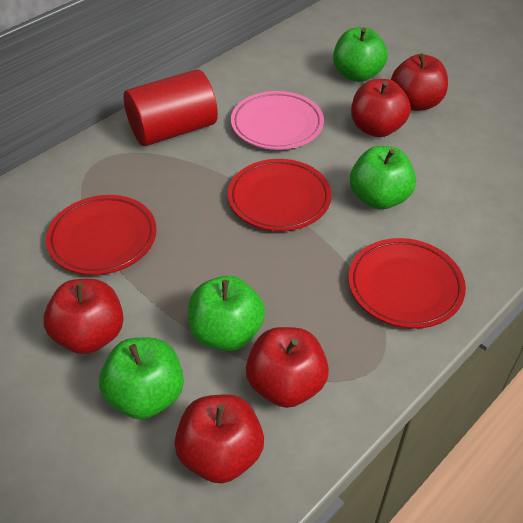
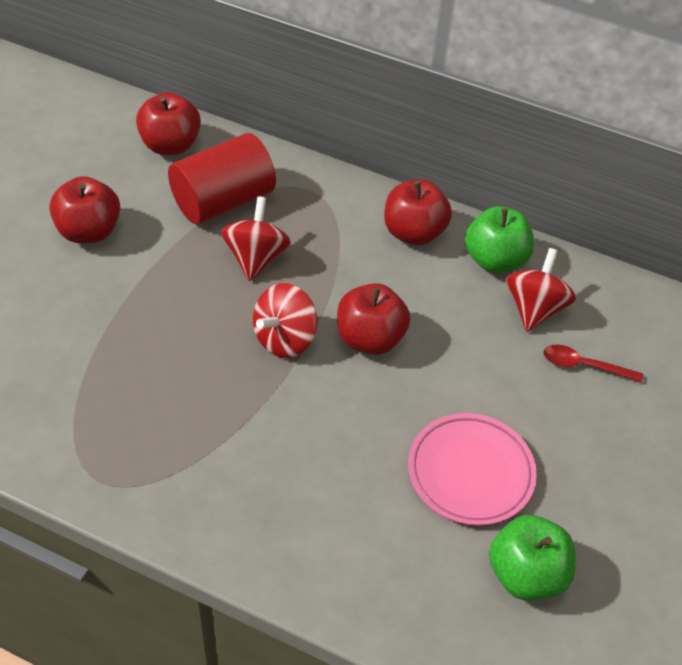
green apple: 4 -> 2
red apple: 5 -> 4
red plate: 3 -> 0
red spinning top: 0 -> 3
red spoon: 0 -> 1

